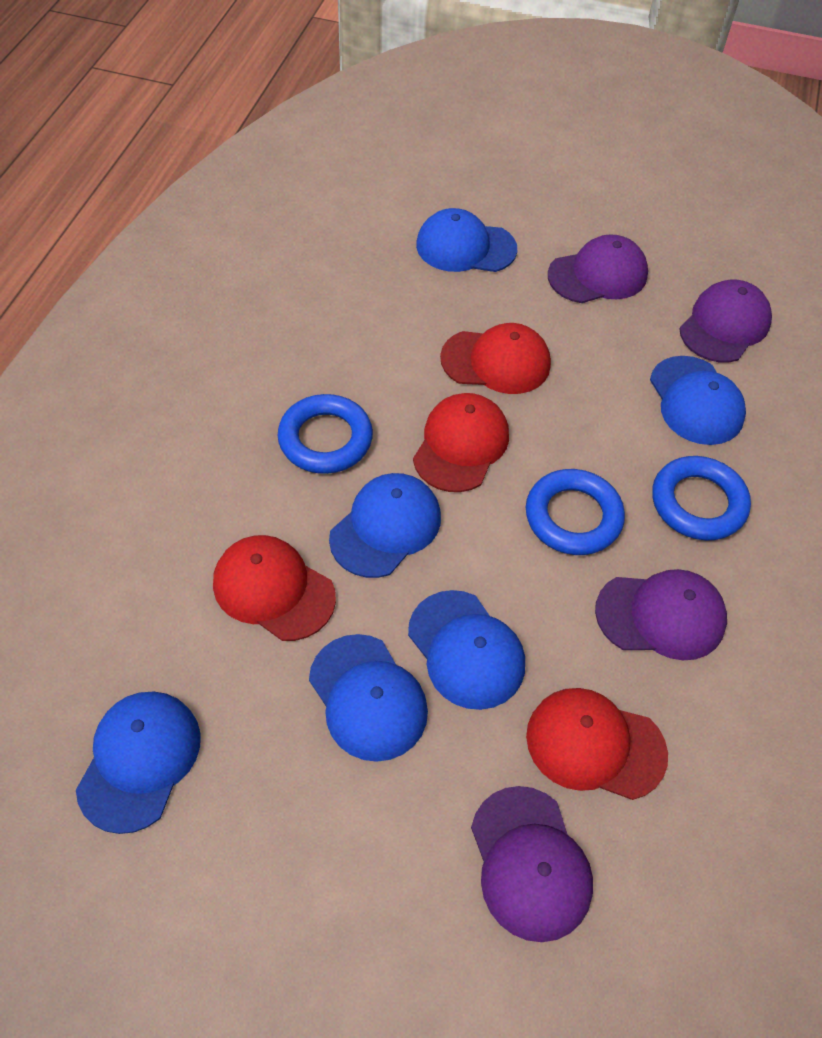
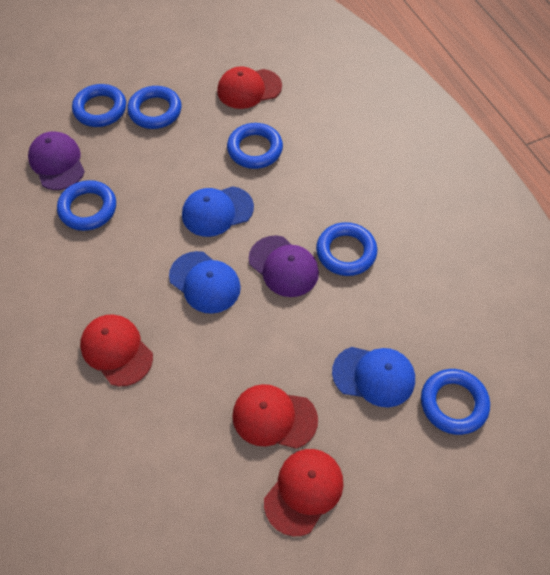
blue cap: 6 -> 3
blue ring: 3 -> 6
purple cap: 4 -> 2

